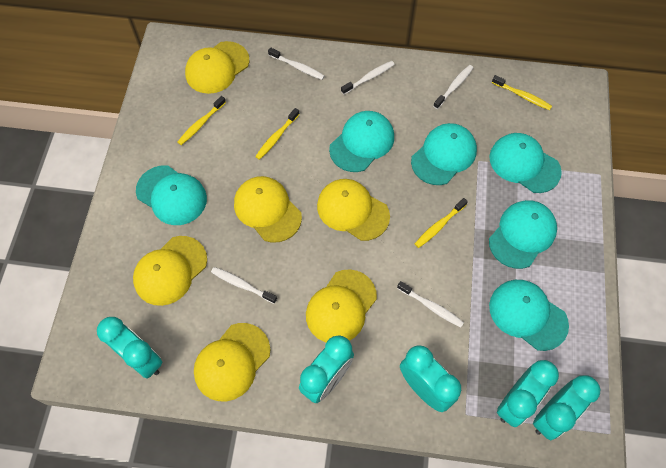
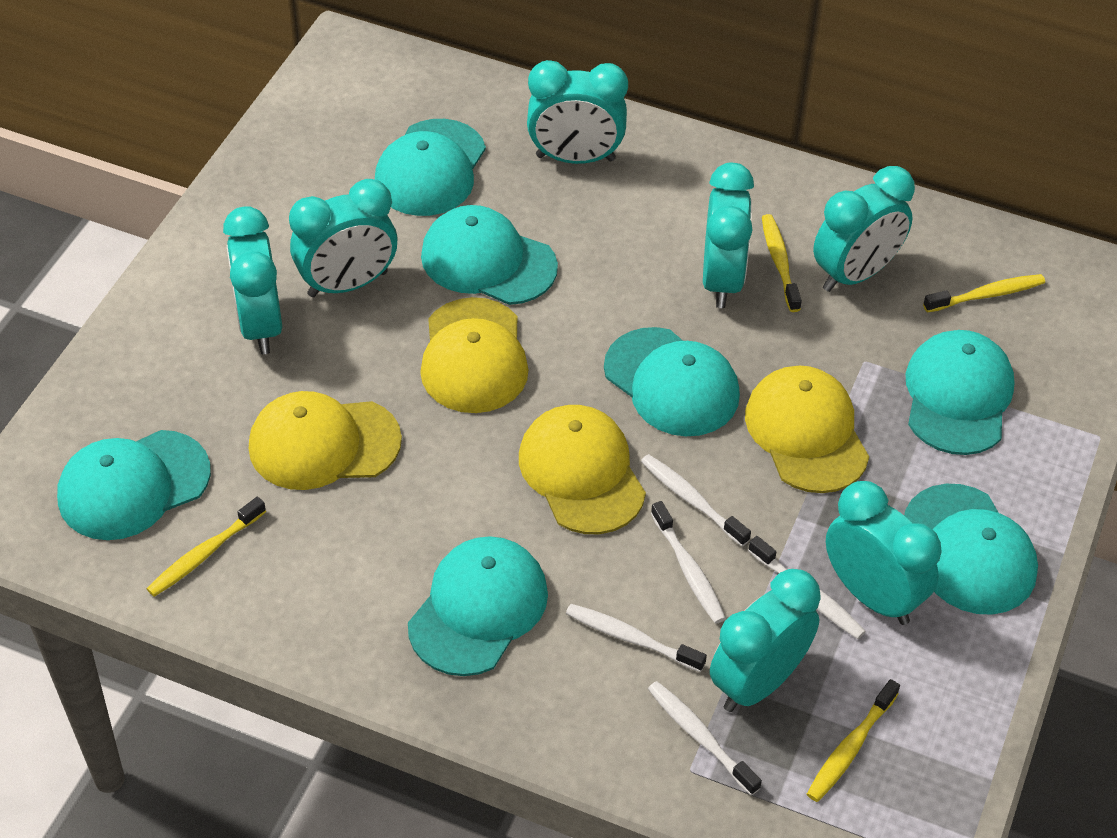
turquoise cap: 6 -> 7
turquoise clock: 5 -> 7
yellow cap: 6 -> 4

